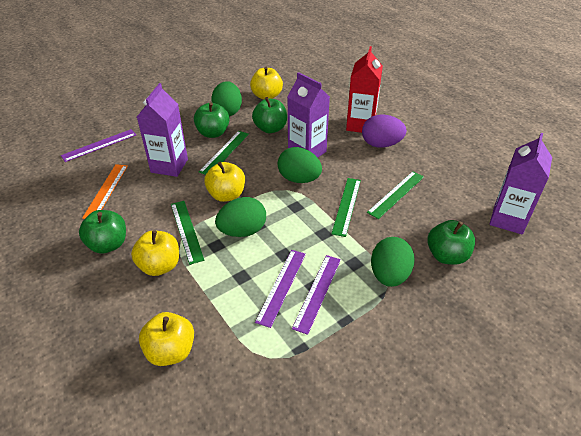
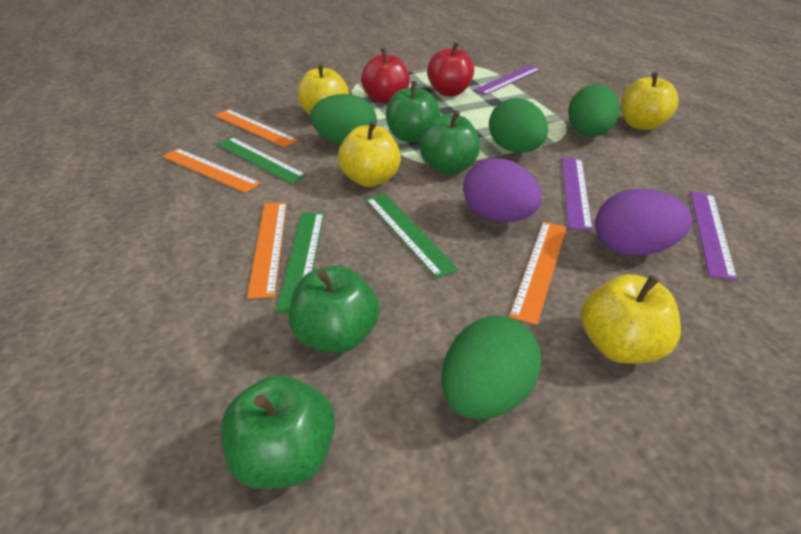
green ruler: 4 -> 3
orange ruler: 1 -> 4
purple carton: 3 -> 0
purple egg: 1 -> 2
red apple: 0 -> 2
red carton: 1 -> 0

